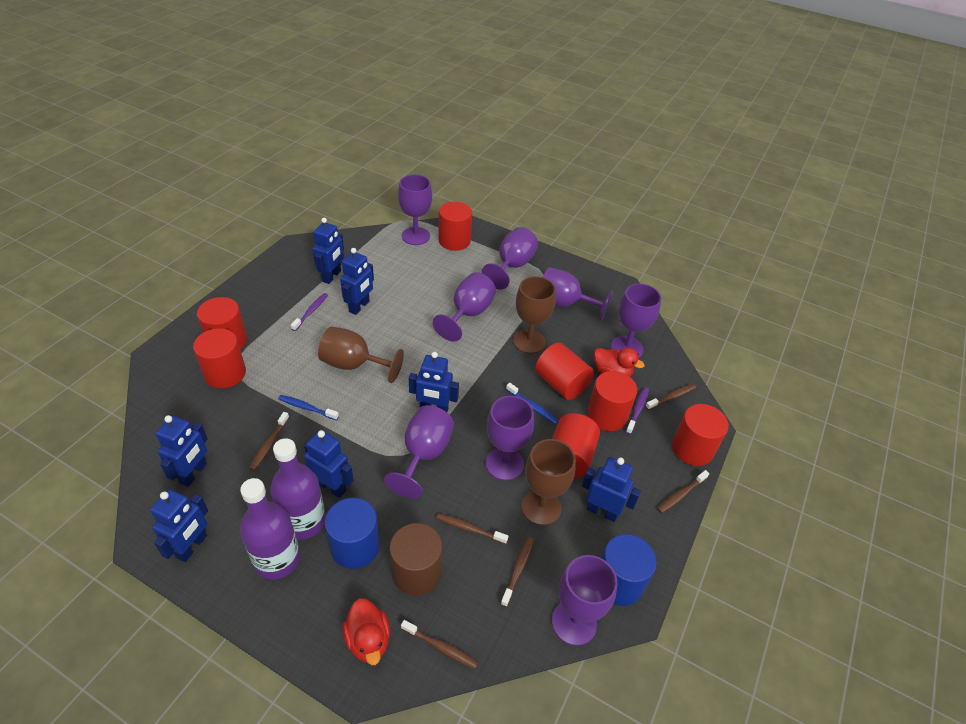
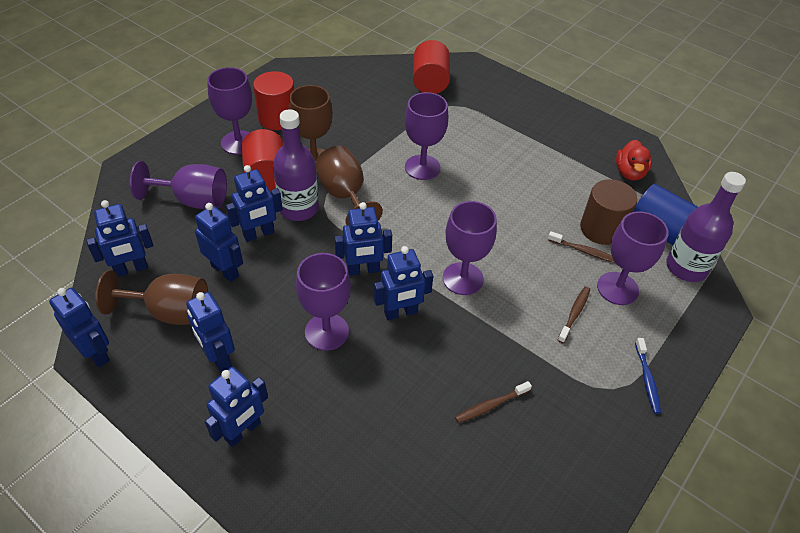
blue cylinder: 2 -> 1
blue robot: 7 -> 8
blue toothbrush: 2 -> 1
brown toothbrush: 6 -> 3
purple goblet: 8 -> 6
purple toothbrush: 2 -> 0
red cylinder: 7 -> 3
red duck: 2 -> 1

